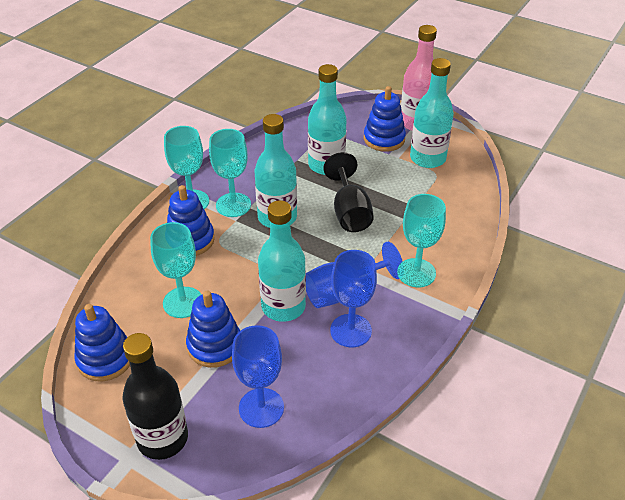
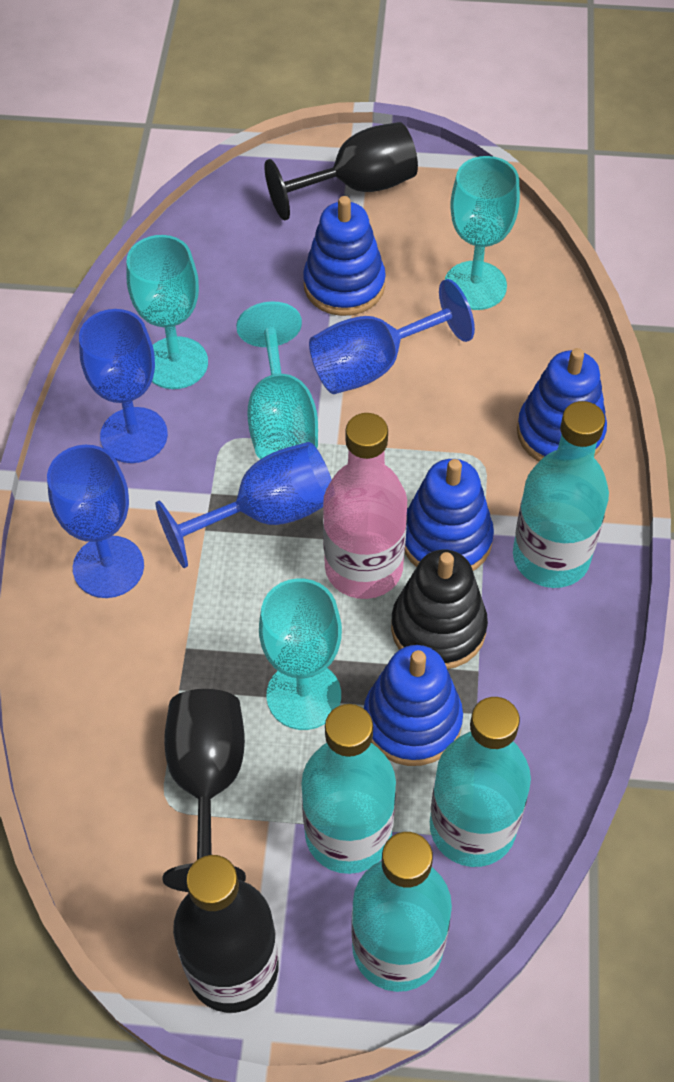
black goblet: 1 -> 2
black stacking toy: 0 -> 1
blue goblet: 3 -> 4

